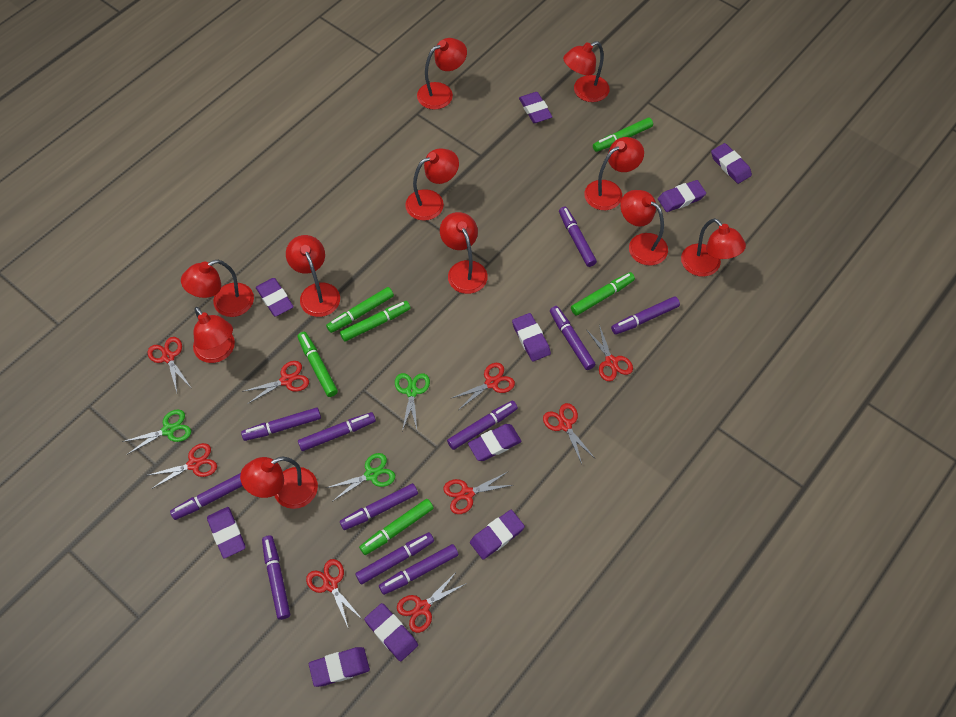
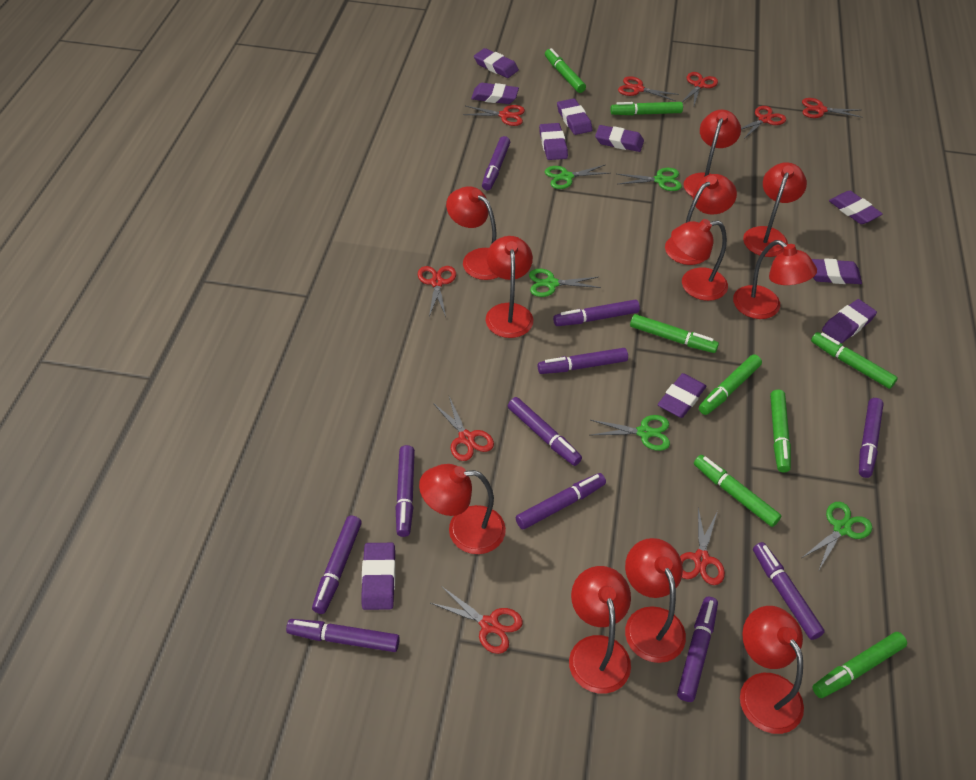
green marker: 6 -> 8
green scissors: 3 -> 5

